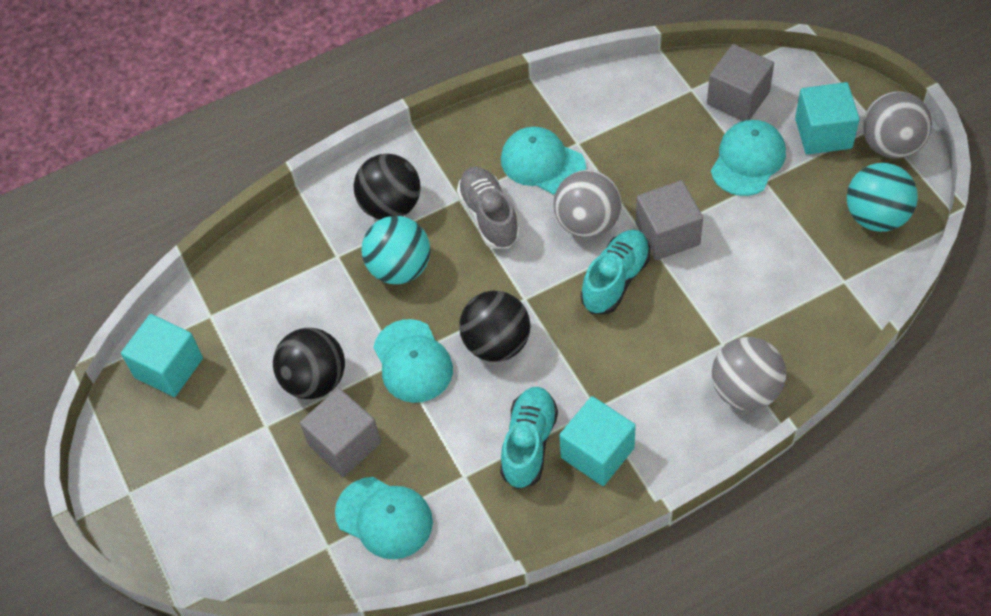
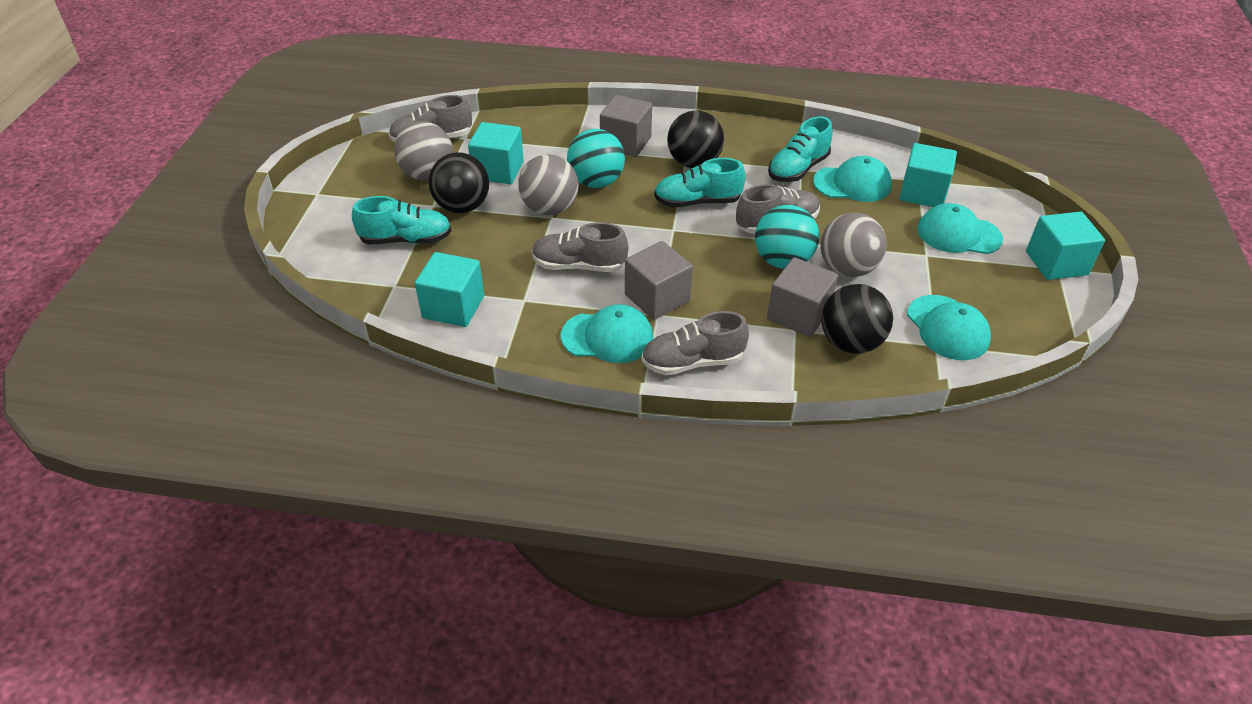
grey shoe: 1 -> 4
turquoise cube: 3 -> 4
turquoise shoe: 2 -> 3

